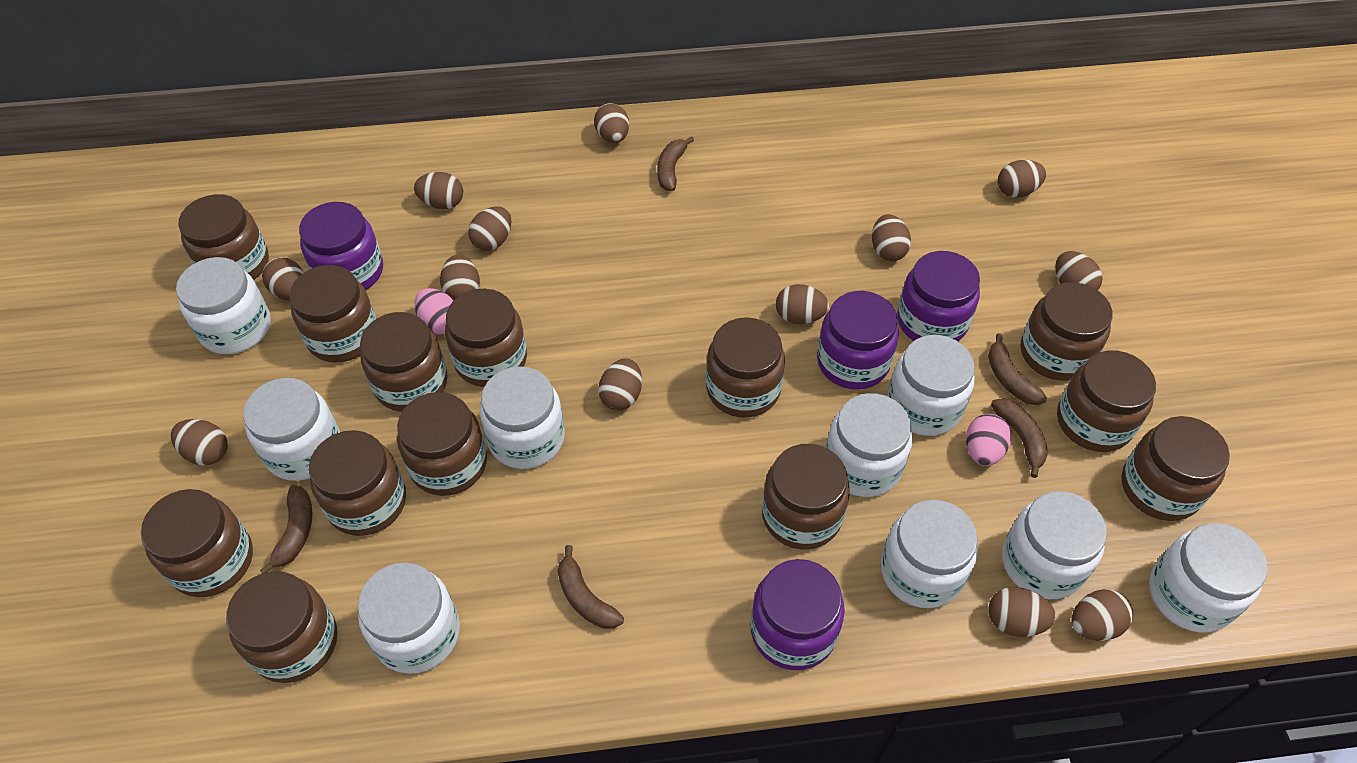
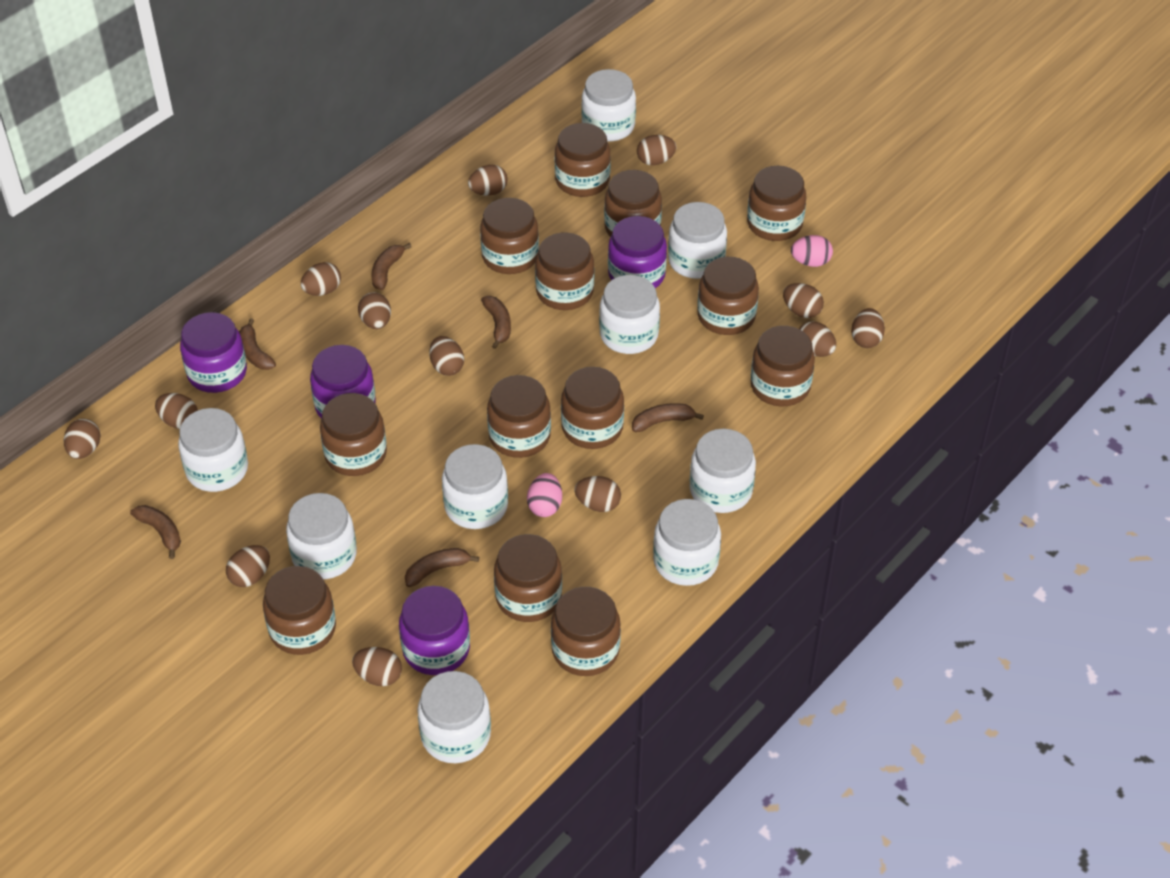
brown banana: 5 -> 6

